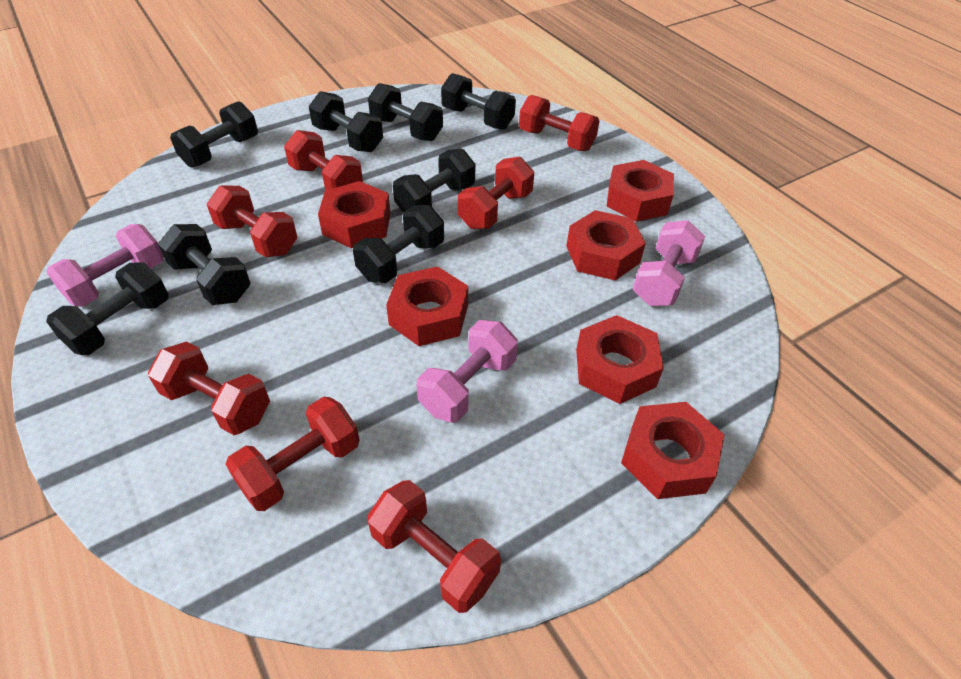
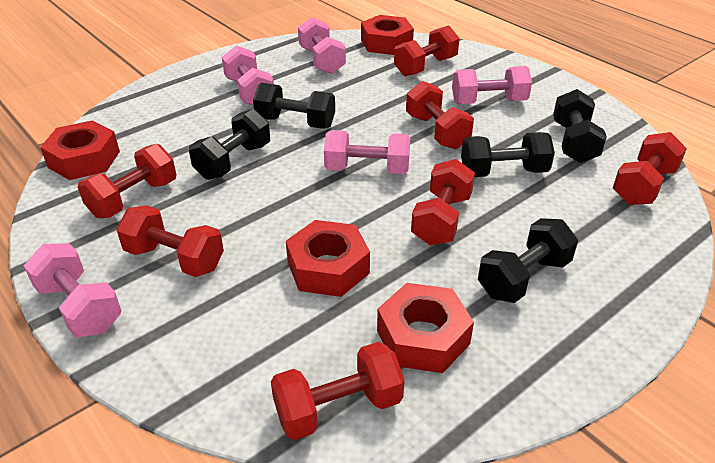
black dumbbell: 8 -> 5
pink dumbbell: 3 -> 5
red nut: 6 -> 4

